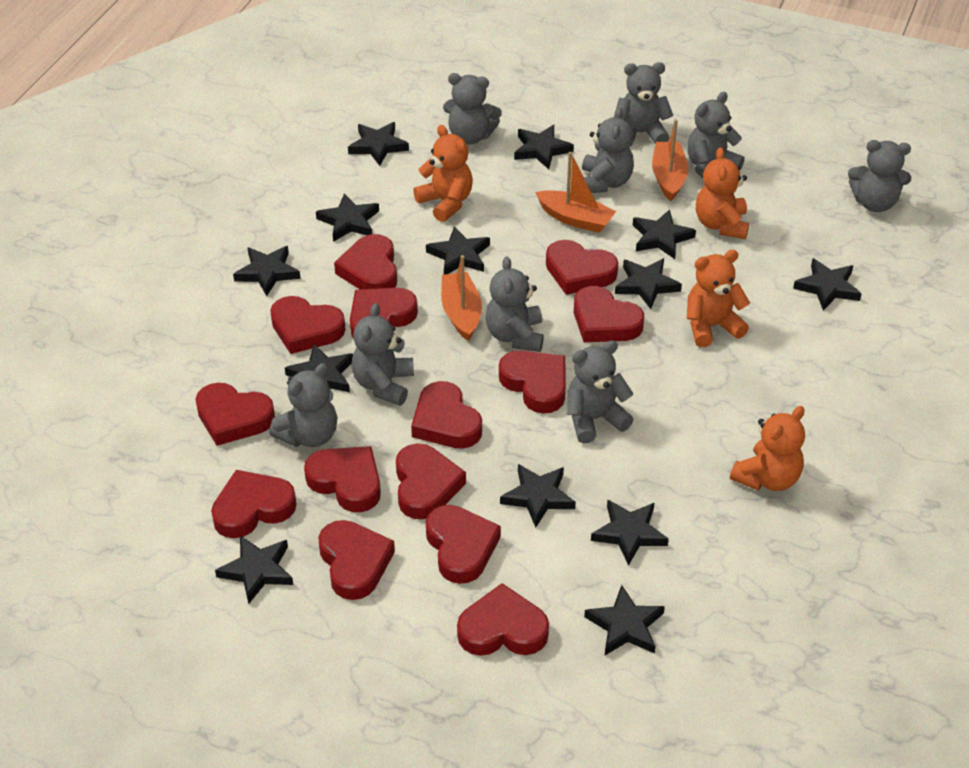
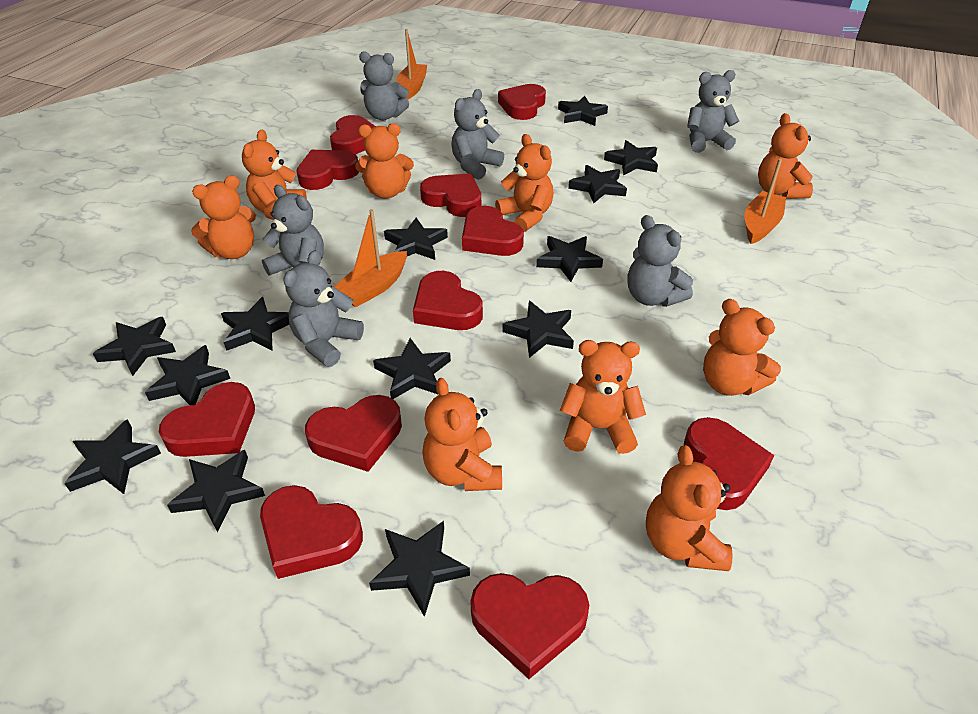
grey teddy bear: 9 -> 6
orange teddy bear: 4 -> 9
red heart: 14 -> 11

